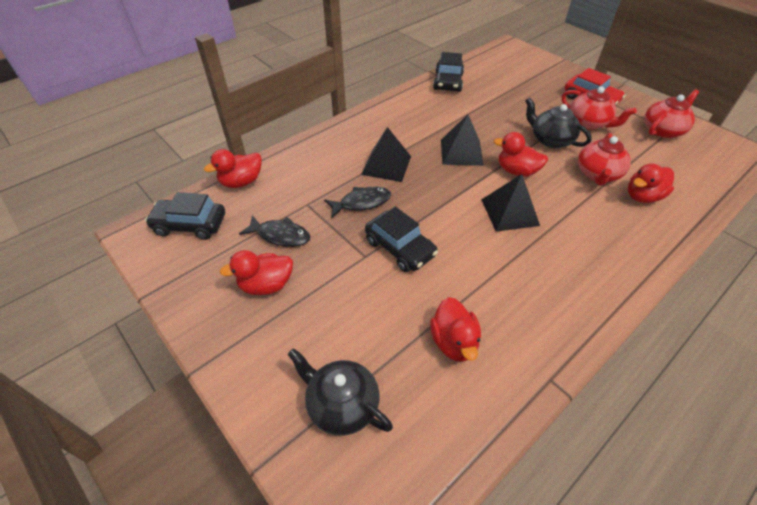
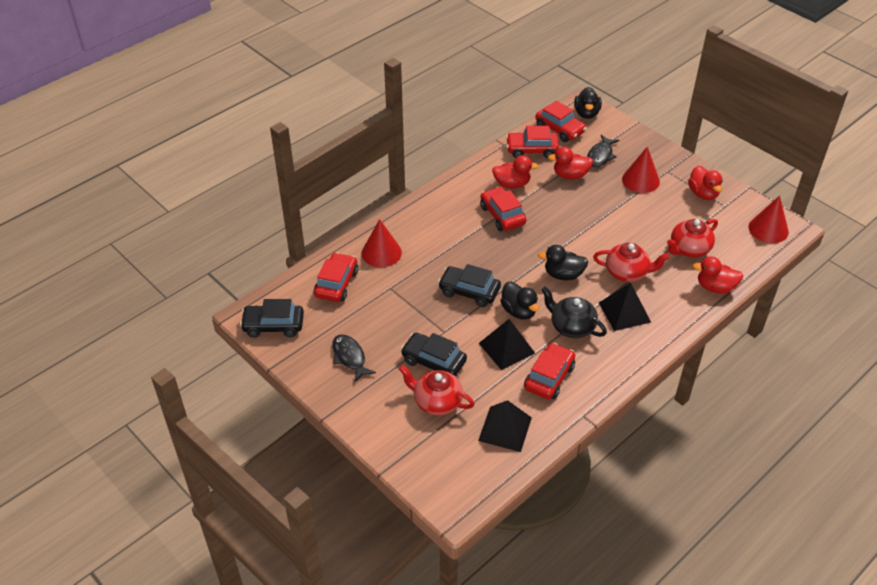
black duck: 0 -> 3
black teapot: 2 -> 1
red car: 1 -> 5
red cone: 0 -> 3
red duck: 5 -> 4

